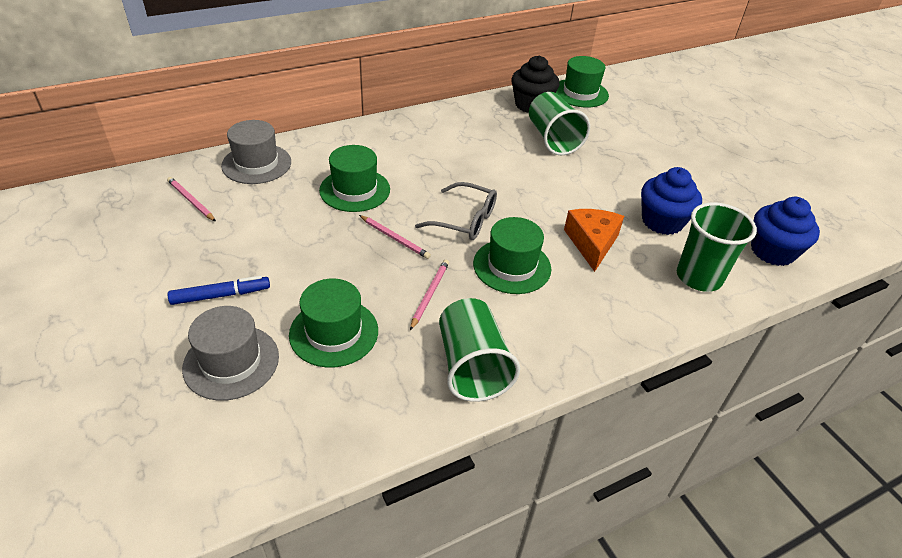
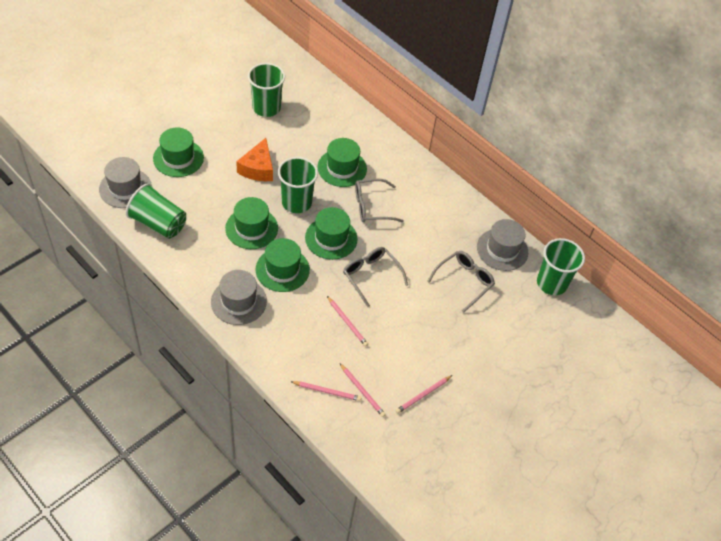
black cupcake: 1 -> 0
blue cupcake: 2 -> 0
blue marker: 1 -> 0
green cup: 3 -> 4
green hat: 4 -> 5
grey glasses: 1 -> 3
grey hat: 2 -> 3
pink pencil: 3 -> 4

